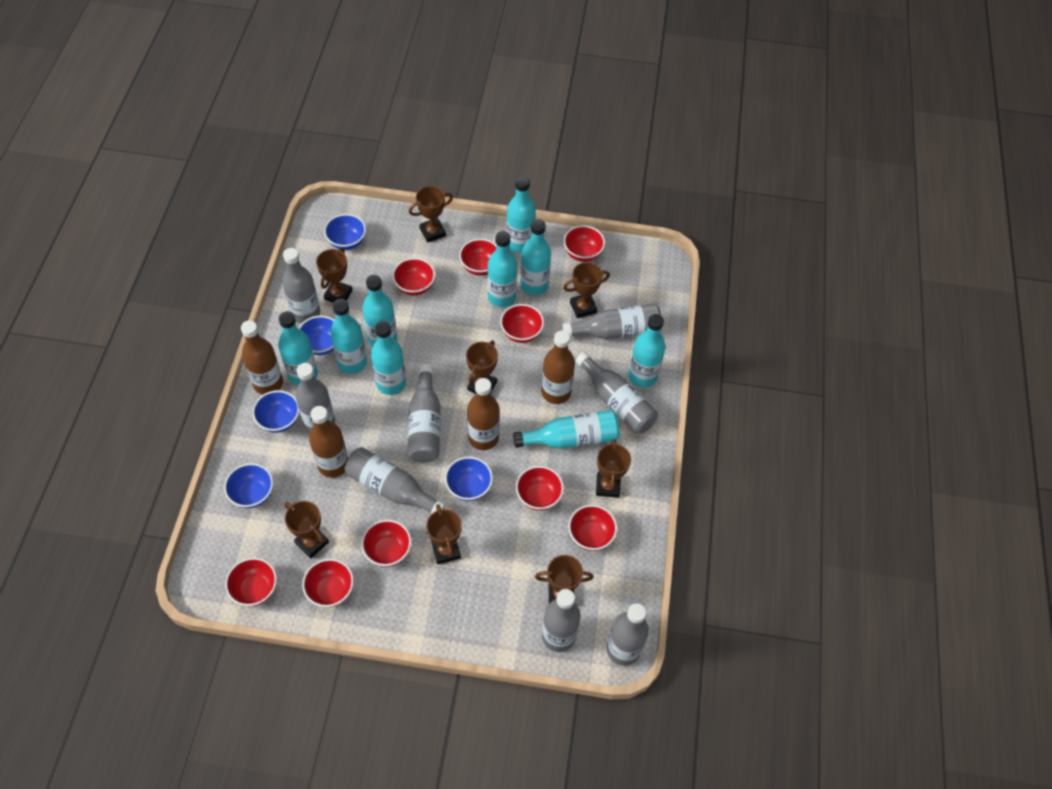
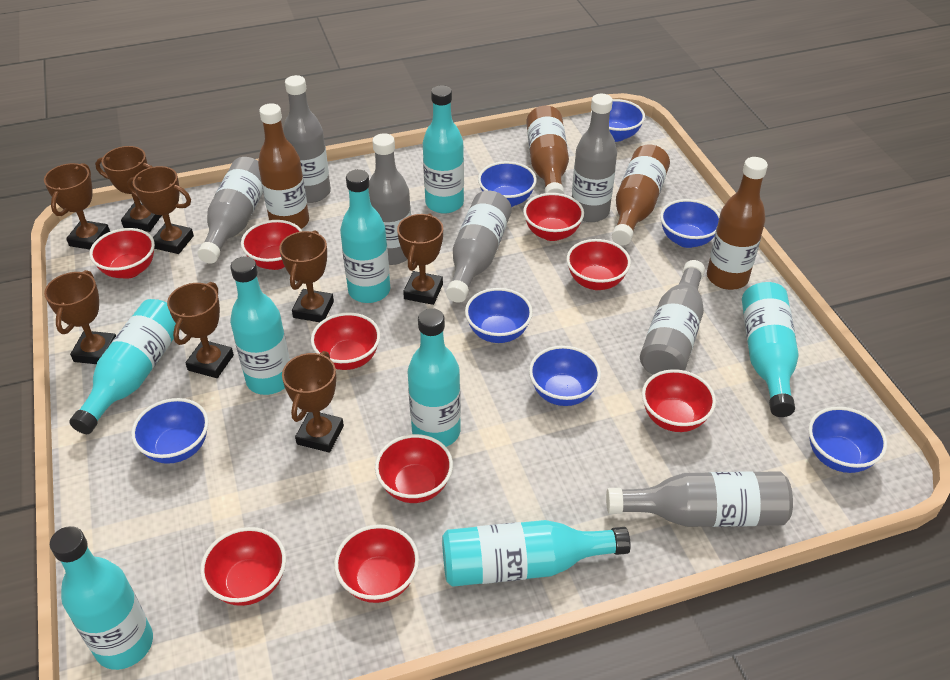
blue bowl: 5 -> 7
grey bottle: 8 -> 7
turquoise bottle: 9 -> 8

